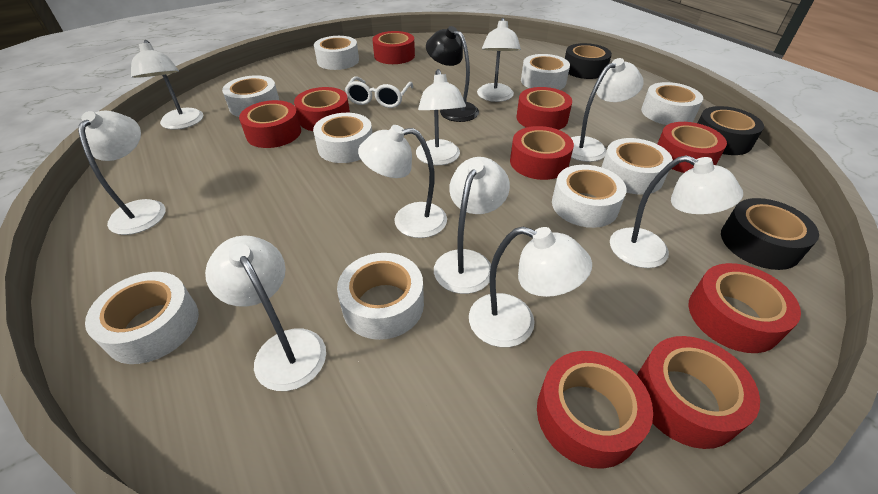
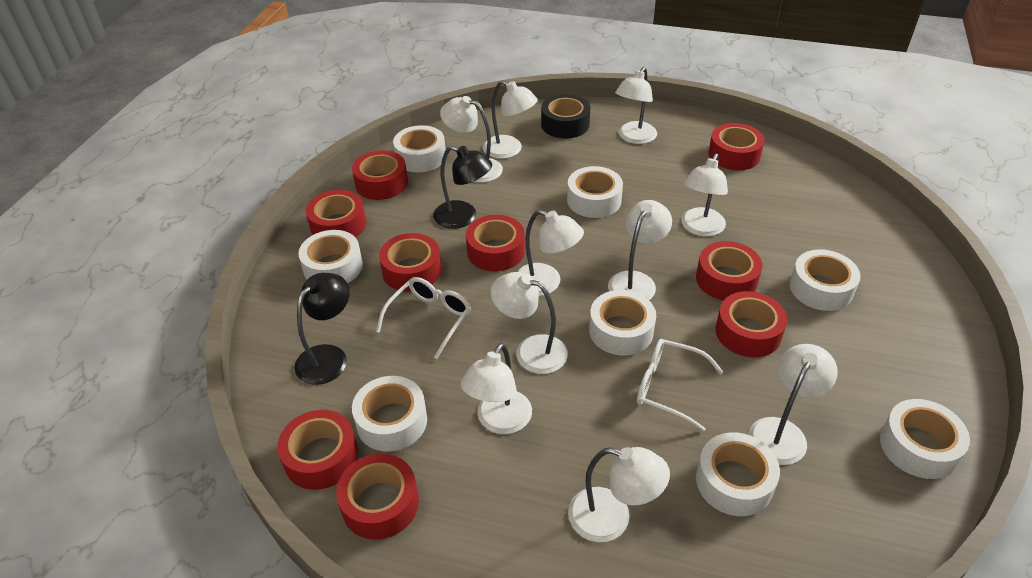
black lamp: 1 -> 2
black tape: 3 -> 1
white glasses: 1 -> 2
white tape: 9 -> 8

